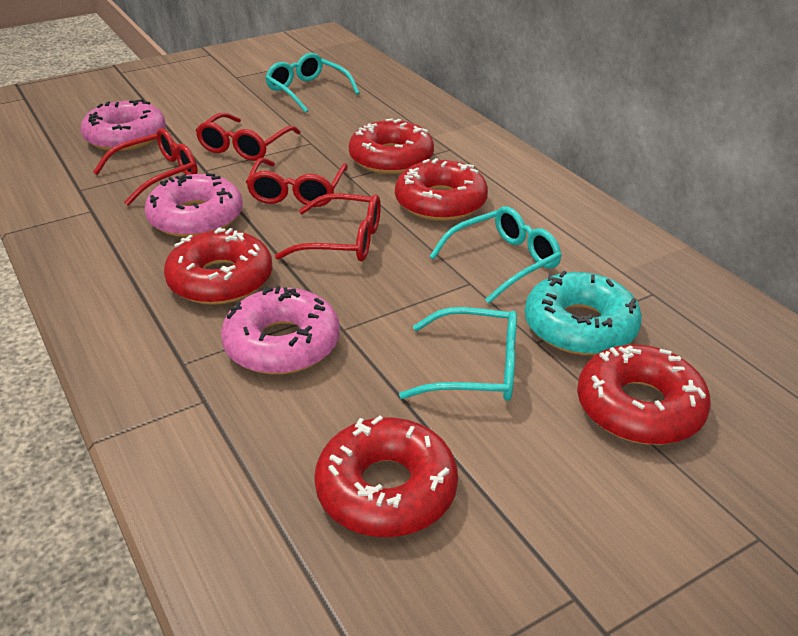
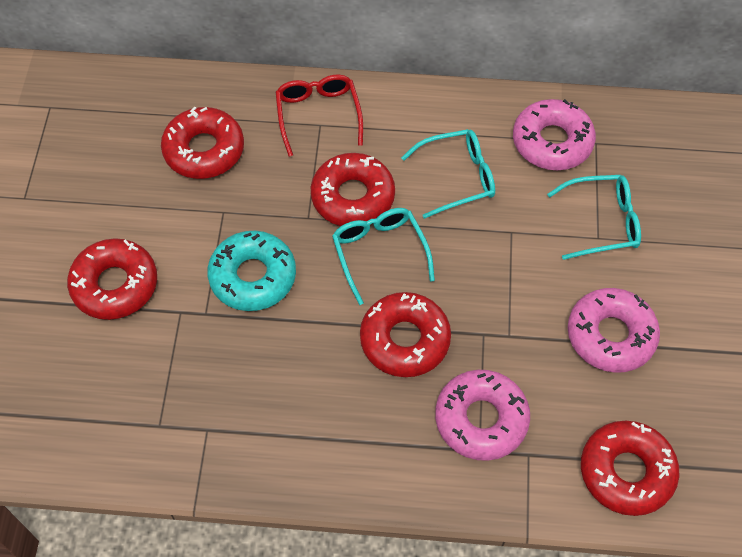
red glasses: 4 -> 1

